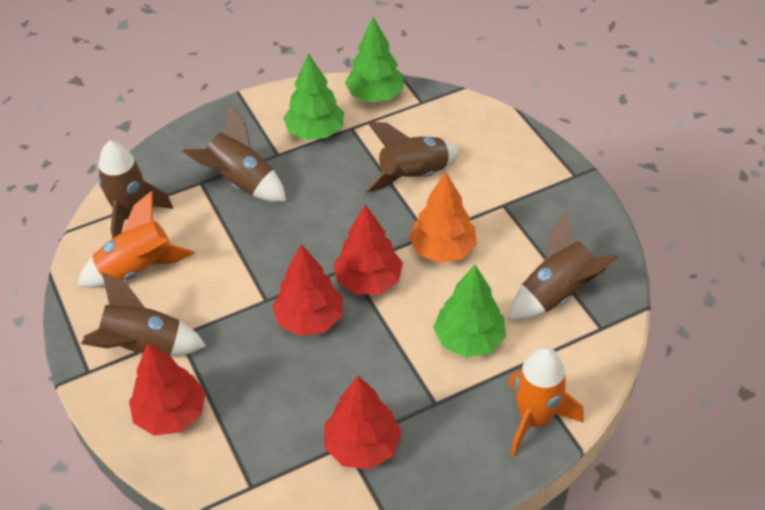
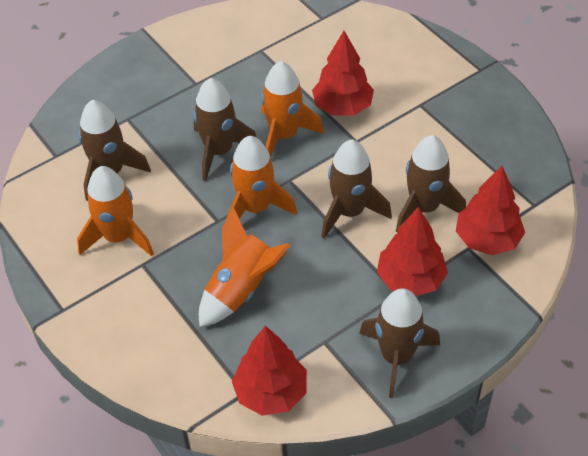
green tree: 3 -> 0
orange rocket: 2 -> 4
orange tree: 1 -> 0

